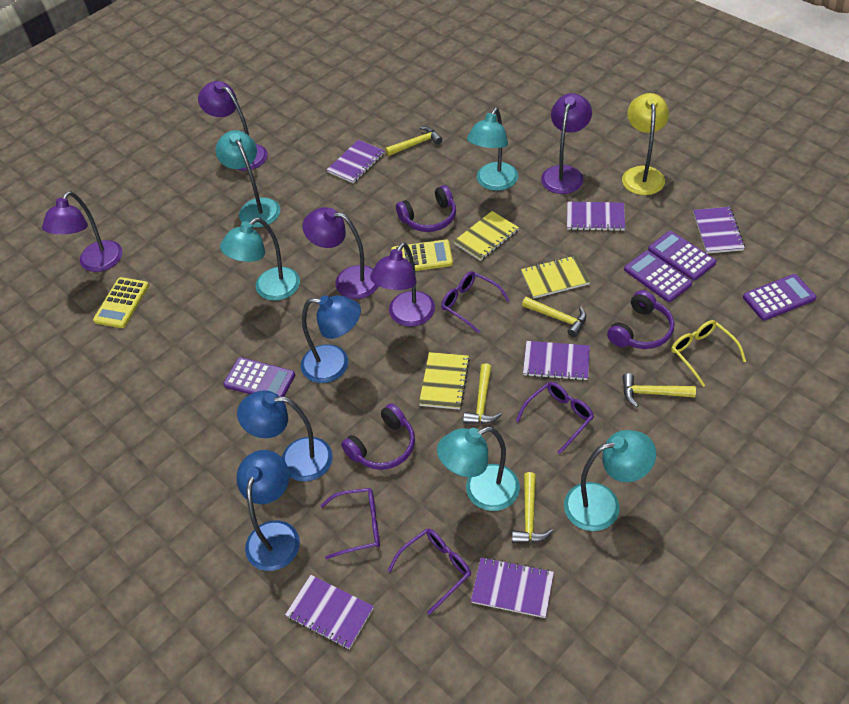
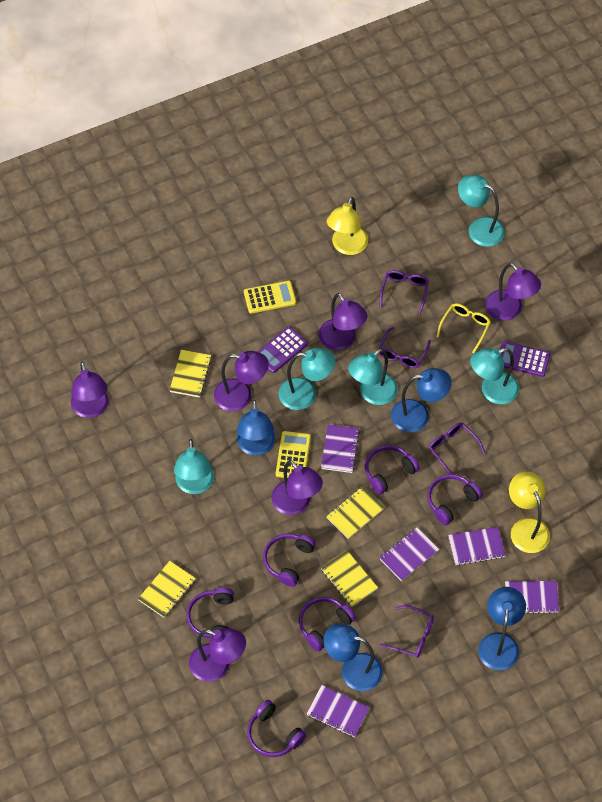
blue lamp: 3 -> 4
purple calculator: 4 -> 2
purple headphones: 3 -> 6
purple lamp: 5 -> 6
purple notebook: 6 -> 5
yellow hammer: 5 -> 0
yellow lamp: 1 -> 2
yellow notebook: 3 -> 4

